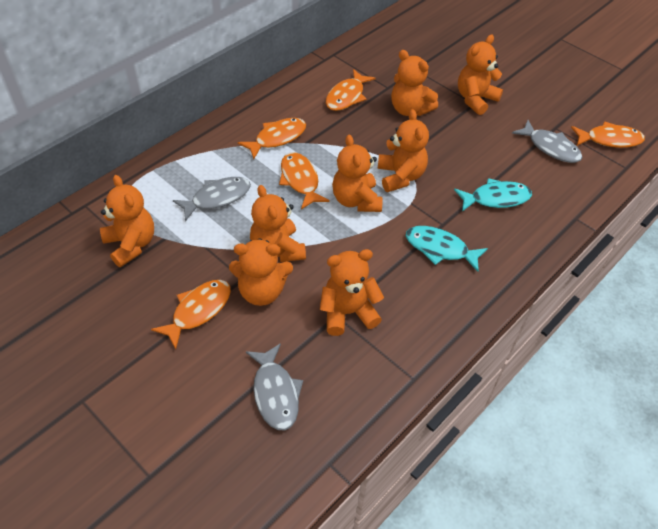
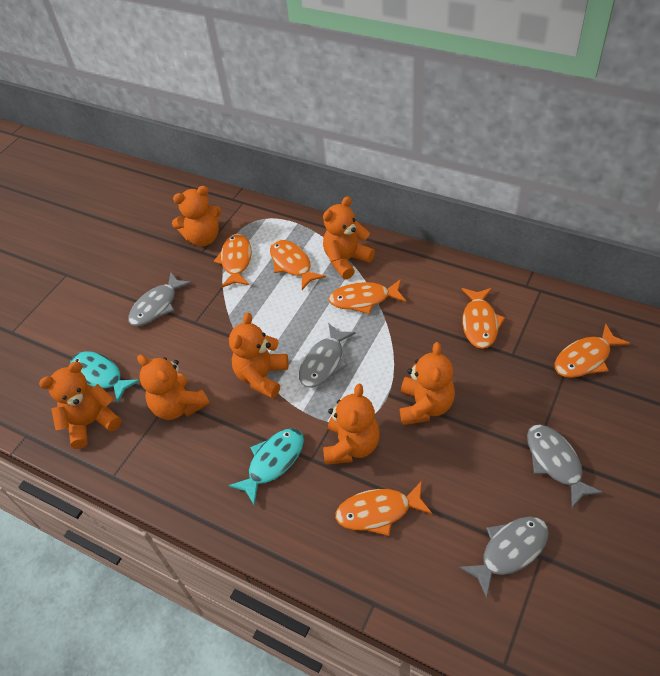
grey fish: 3 -> 4
orange fish: 5 -> 6
orange teddy bear: 8 -> 7

